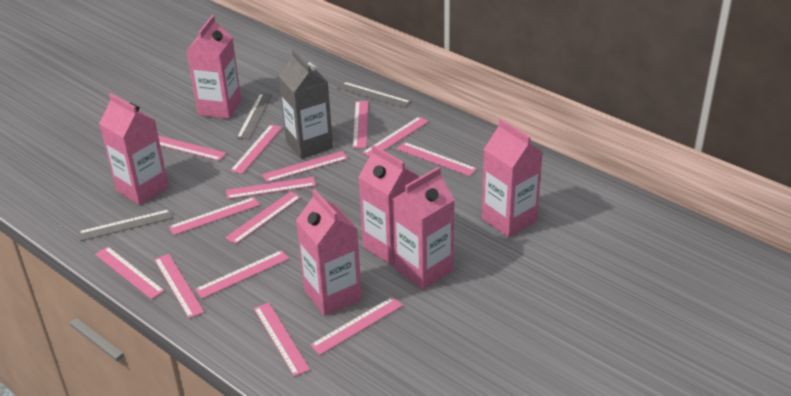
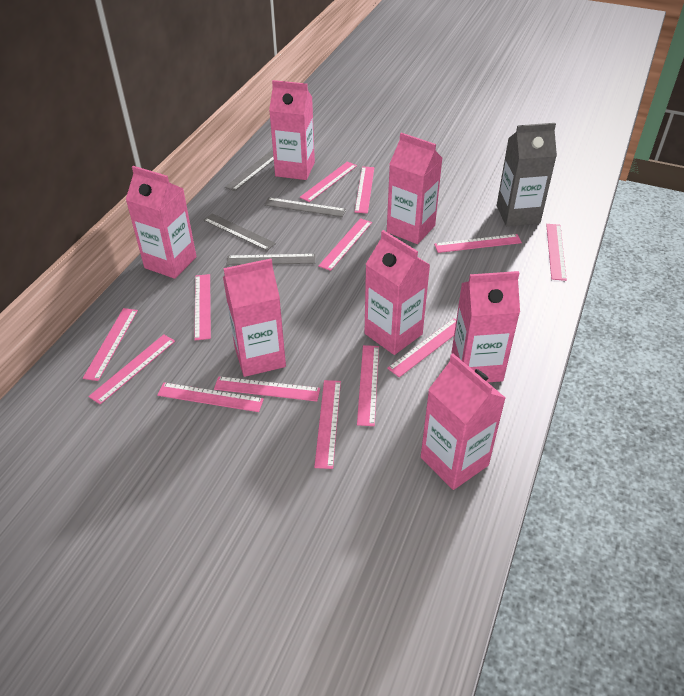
grey ruler: 3 -> 4
pink carton: 6 -> 7
pink ruler: 14 -> 13

